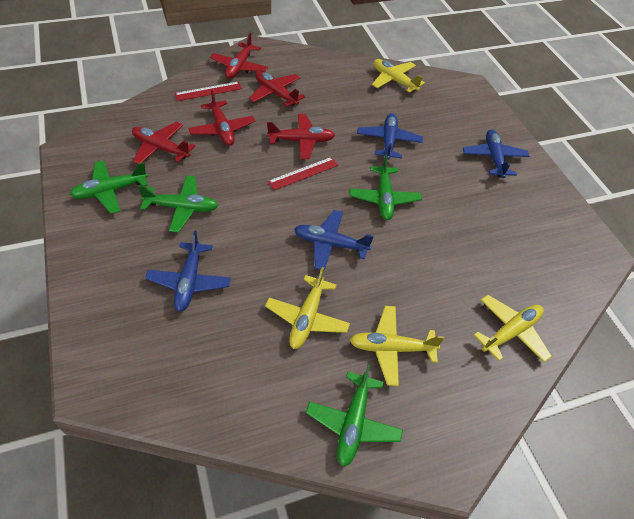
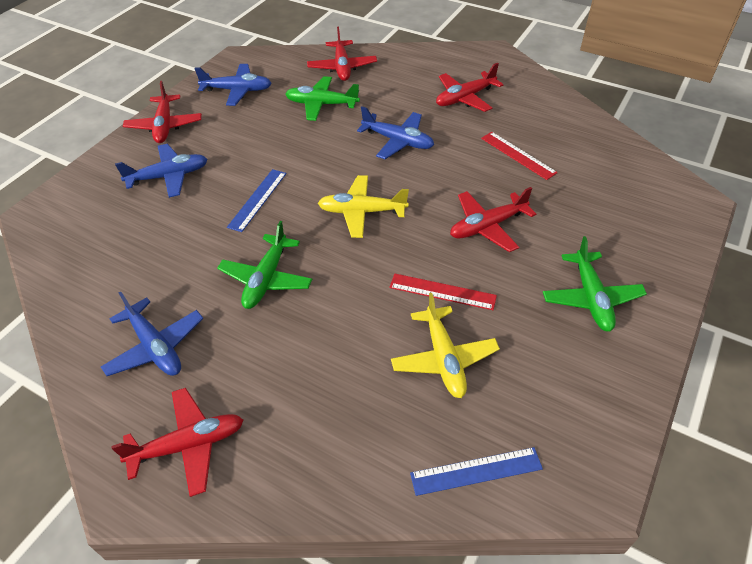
blue ruler: 0 -> 2
green plane: 4 -> 3
yellow plane: 4 -> 2

